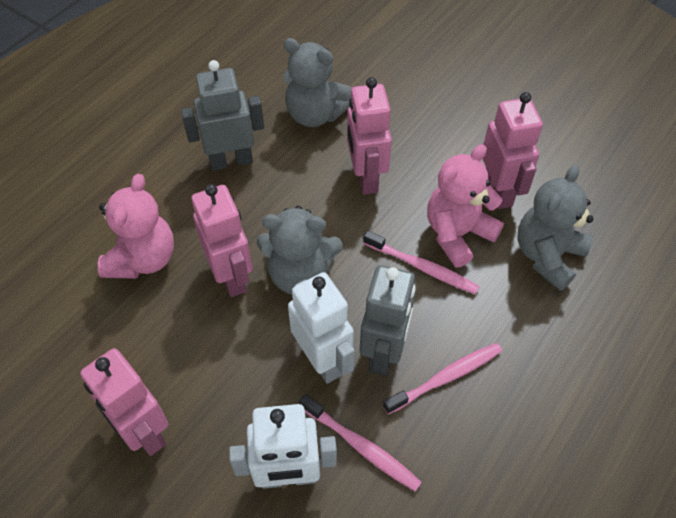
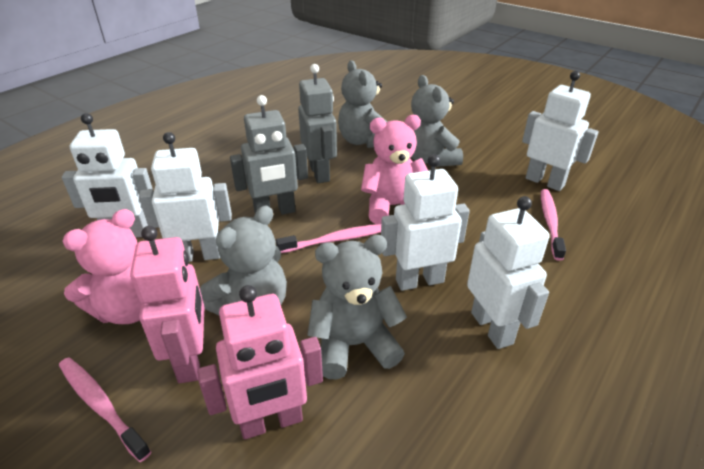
grey teddy bear: 3 -> 4
pink robot: 4 -> 2
white robot: 2 -> 5

